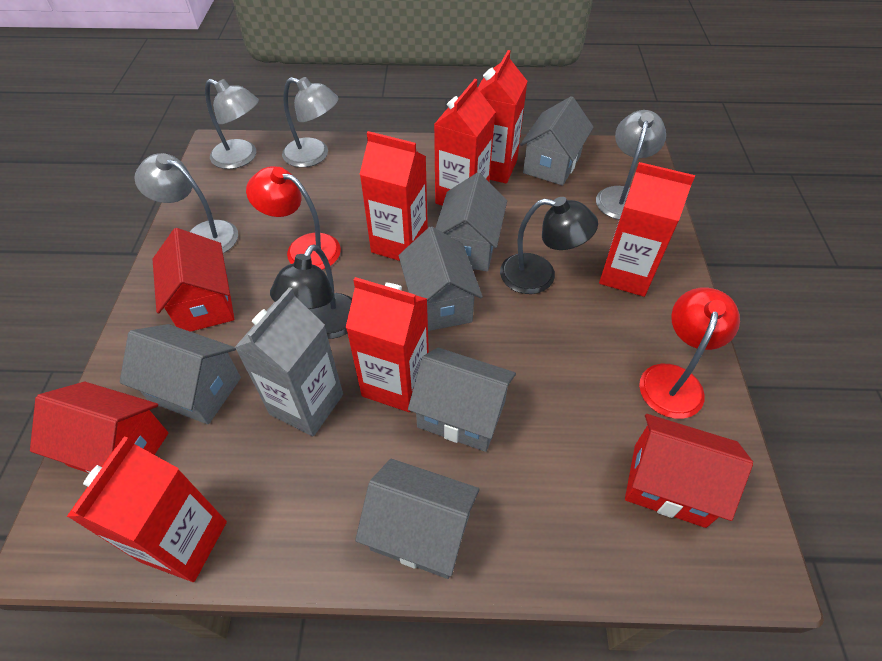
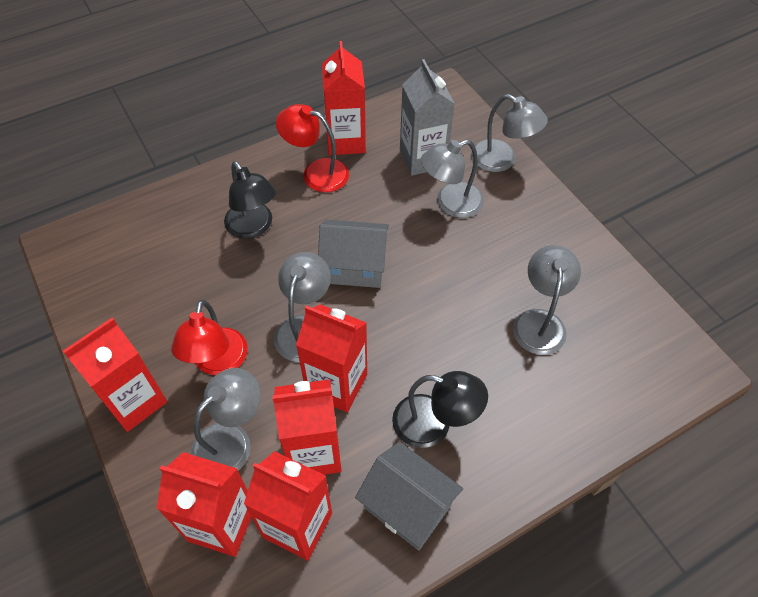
grey house: 6 -> 2
grey lamp: 4 -> 5
red house: 3 -> 0

